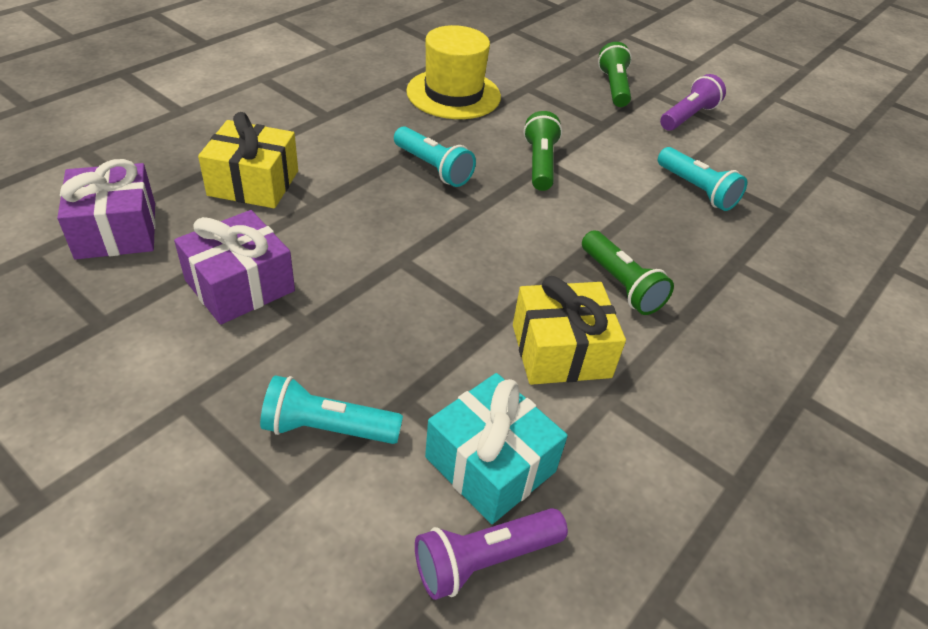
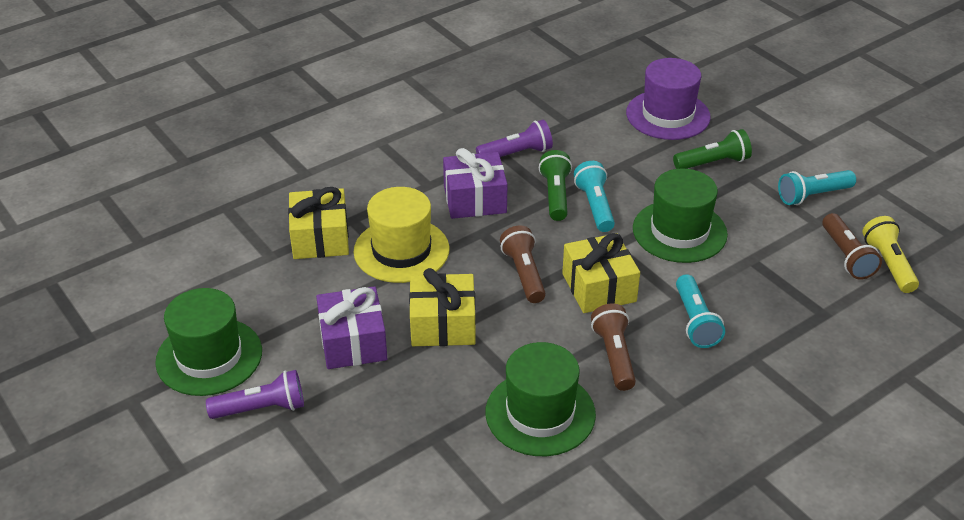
brown flashlight: 0 -> 3
green flashlight: 3 -> 2
green hat: 0 -> 3
purple hat: 0 -> 1
turquoise gift: 1 -> 0
yellow flashlight: 0 -> 1
yellow gift: 2 -> 3

